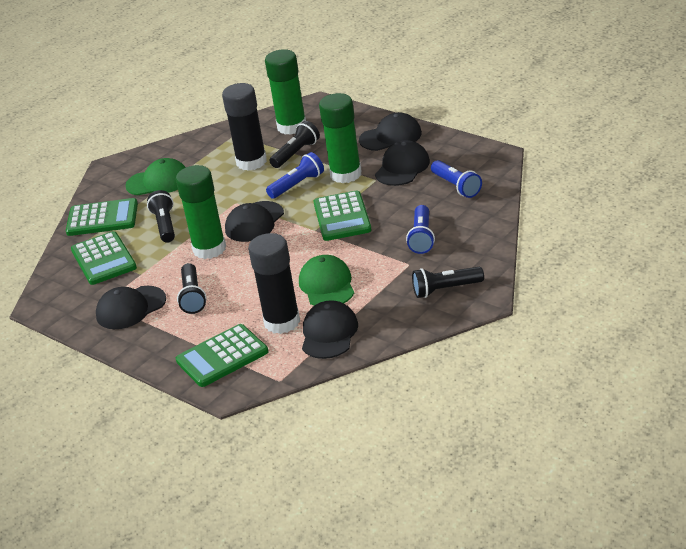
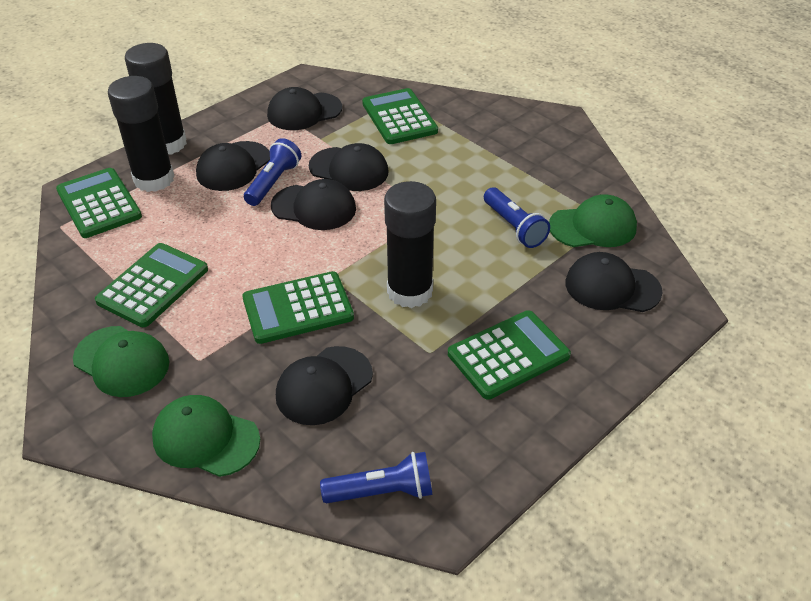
black cap: 5 -> 6
black flashlight: 4 -> 0
black glue stick: 2 -> 3
green calculator: 4 -> 5
green cap: 2 -> 3
green glue stick: 3 -> 0

